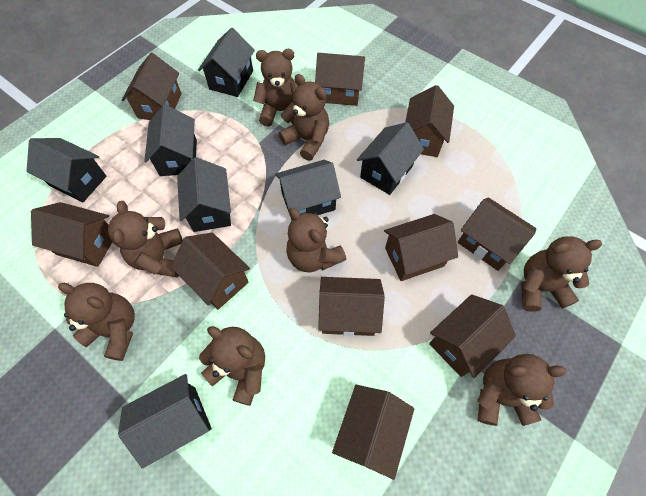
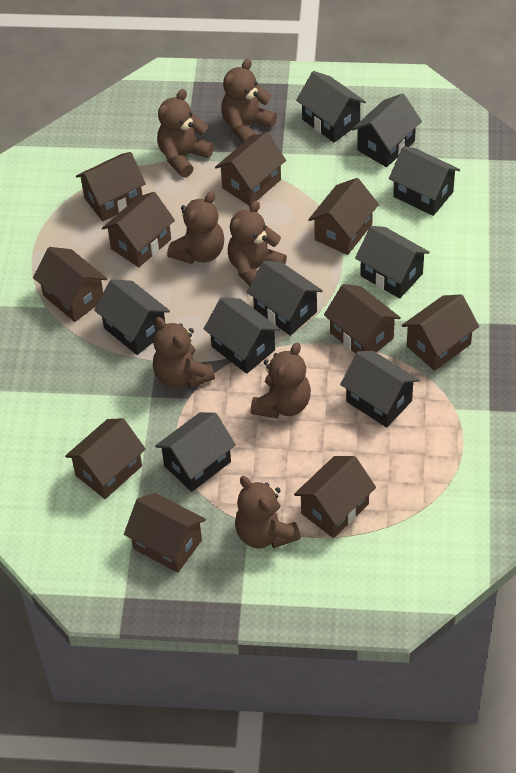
black house: 7 -> 9
brown teddy bear: 8 -> 7

